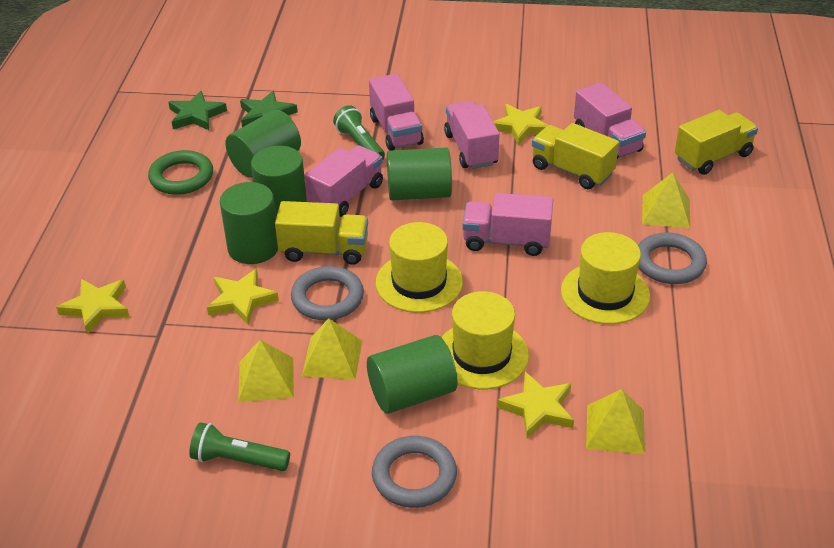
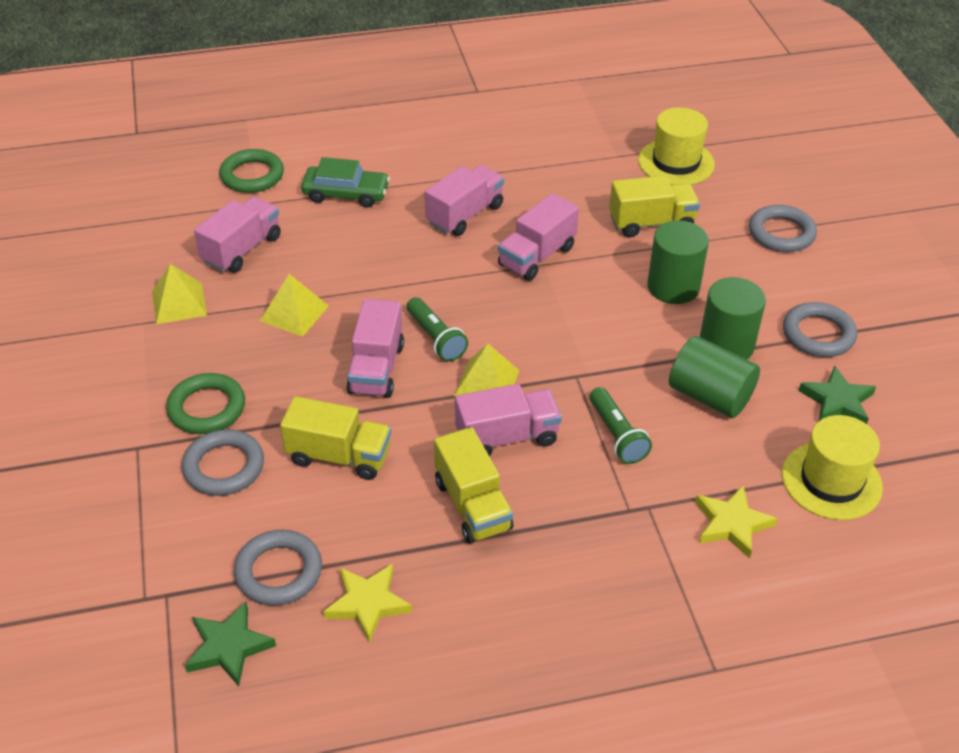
green car: 0 -> 1
green cylinder: 5 -> 3
green ring: 1 -> 2
grey ring: 3 -> 4
yellow hat: 3 -> 2
yellow pyramid: 4 -> 3
yellow star: 4 -> 2

